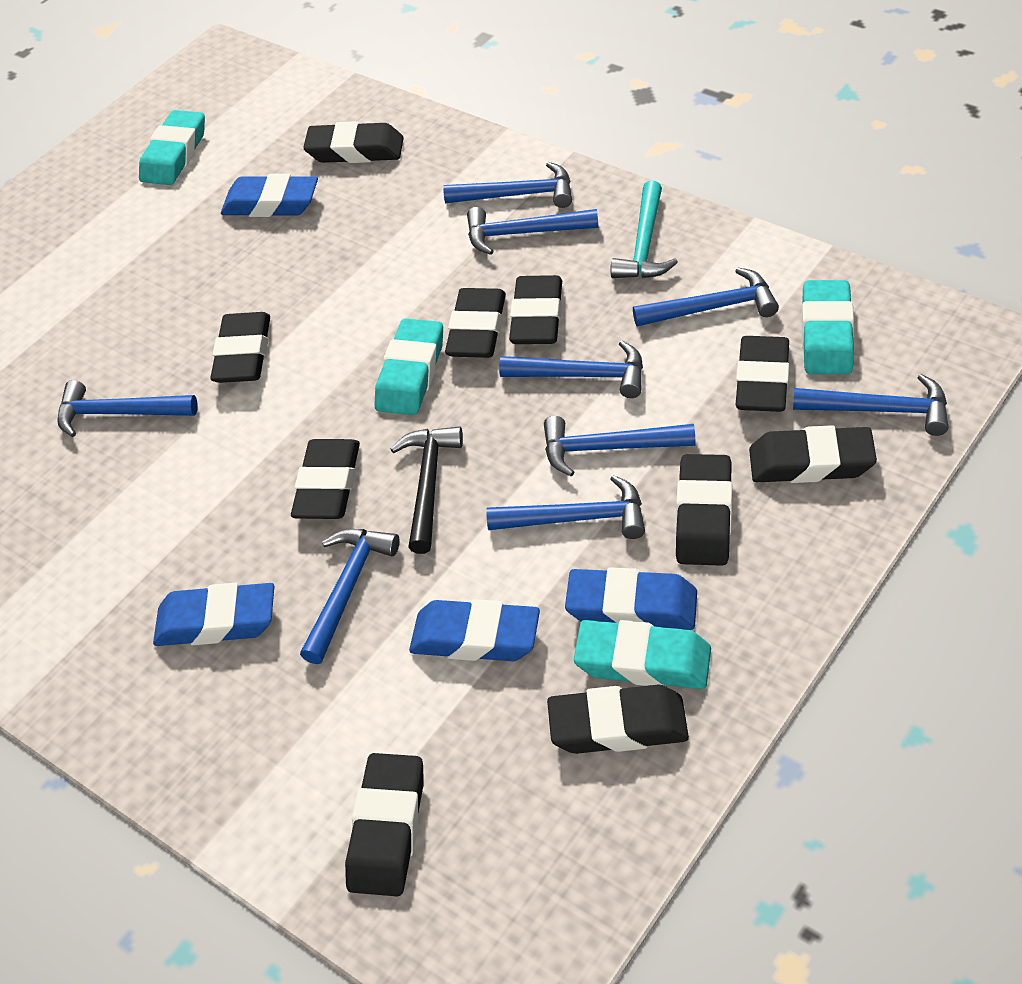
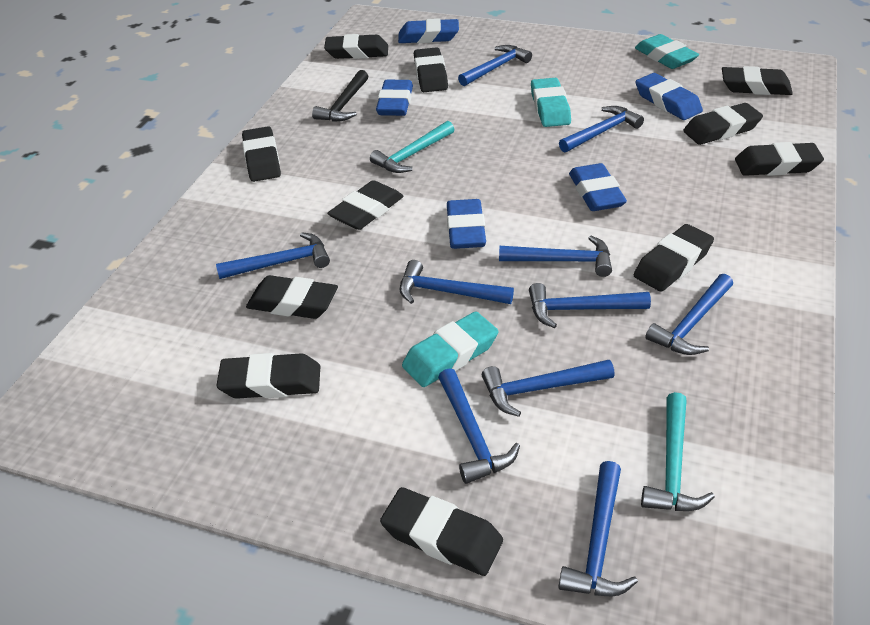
black eraser: 10 -> 11
blue eraser: 4 -> 5
blue hammer: 9 -> 10
turquoise eraser: 4 -> 3
turquoise hammer: 1 -> 2

